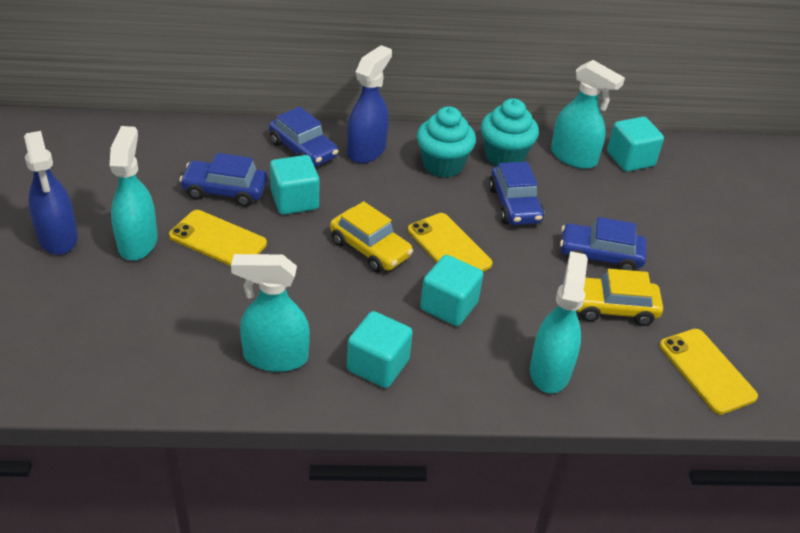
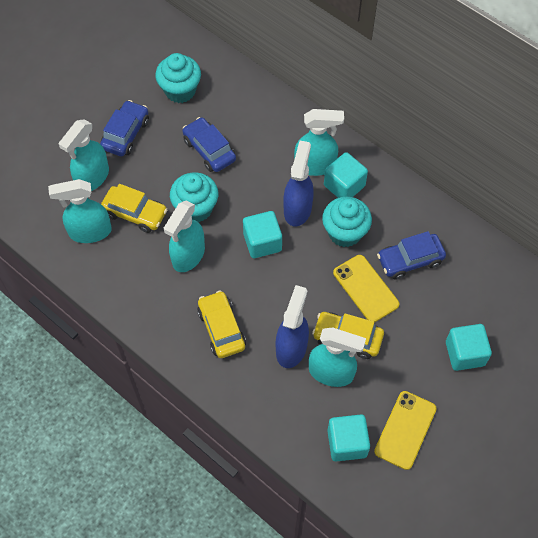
blue car: 4 -> 3
turquoise cupcake: 2 -> 3
turquoise spray bottle: 4 -> 5
yellow car: 2 -> 3
yellow phone: 3 -> 2

